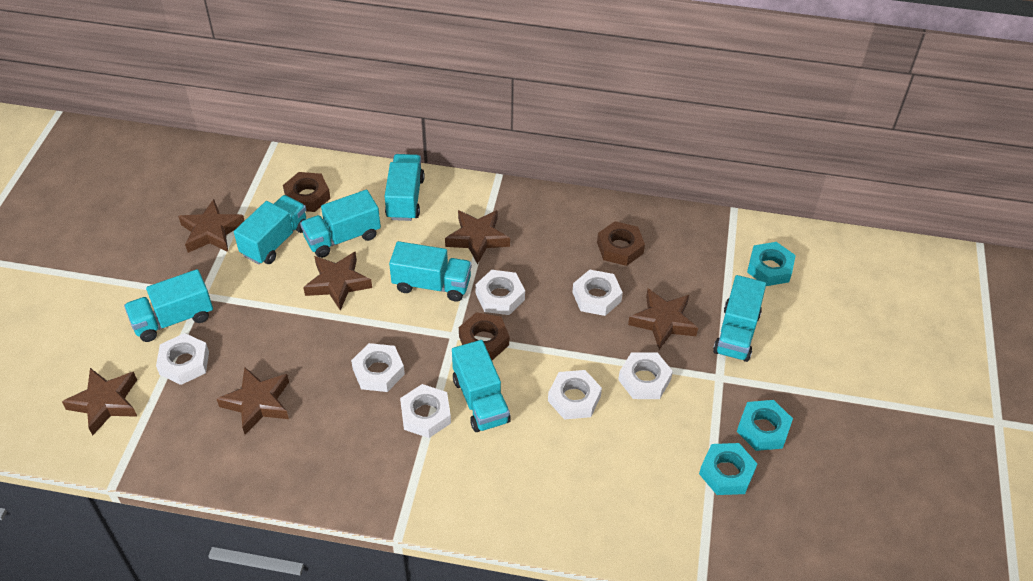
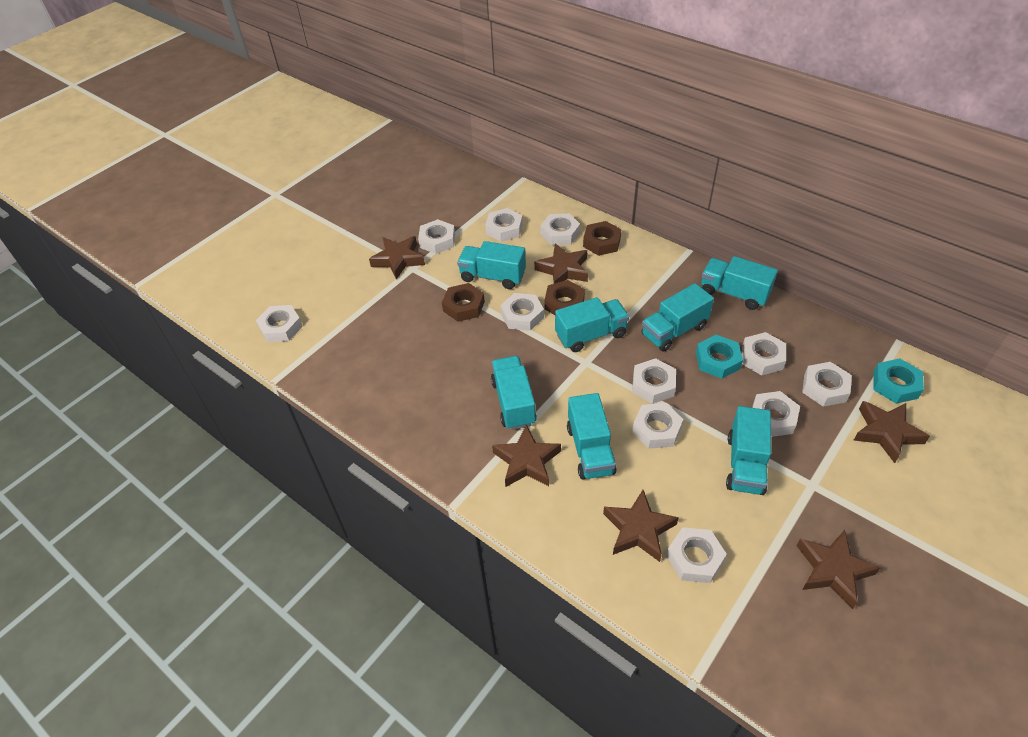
turquoise nut: 3 -> 2
white nut: 7 -> 11

